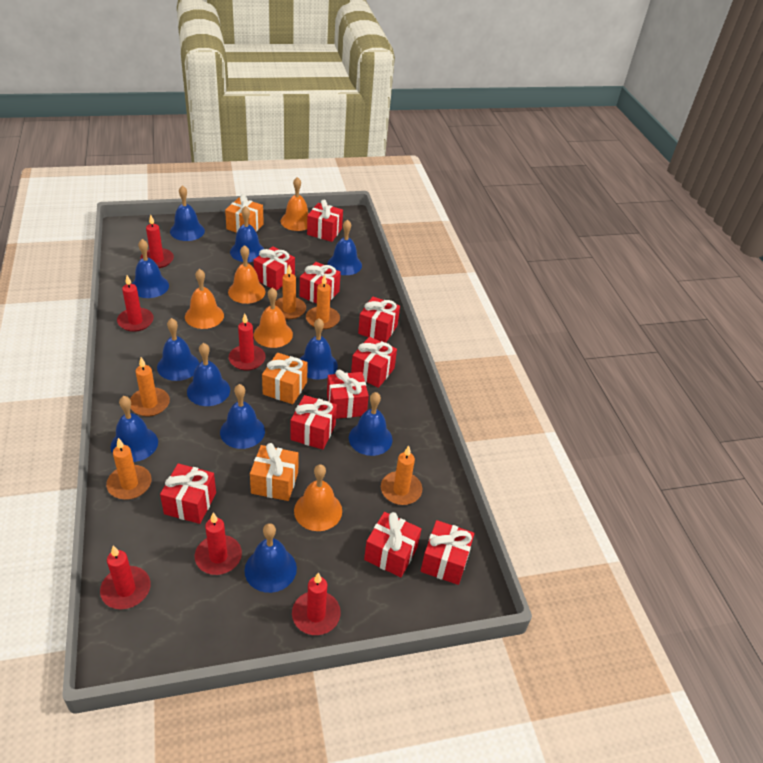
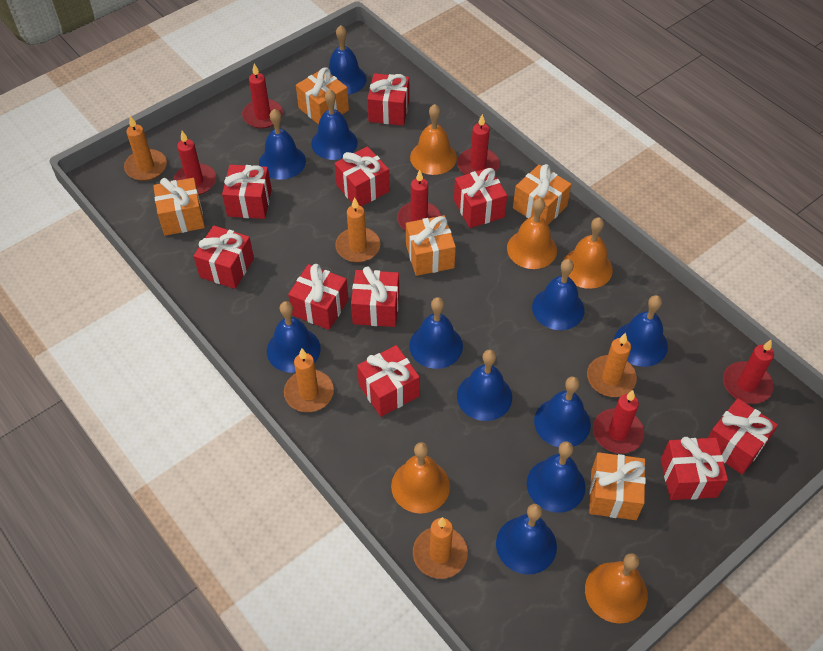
orange gift: 3 -> 5

